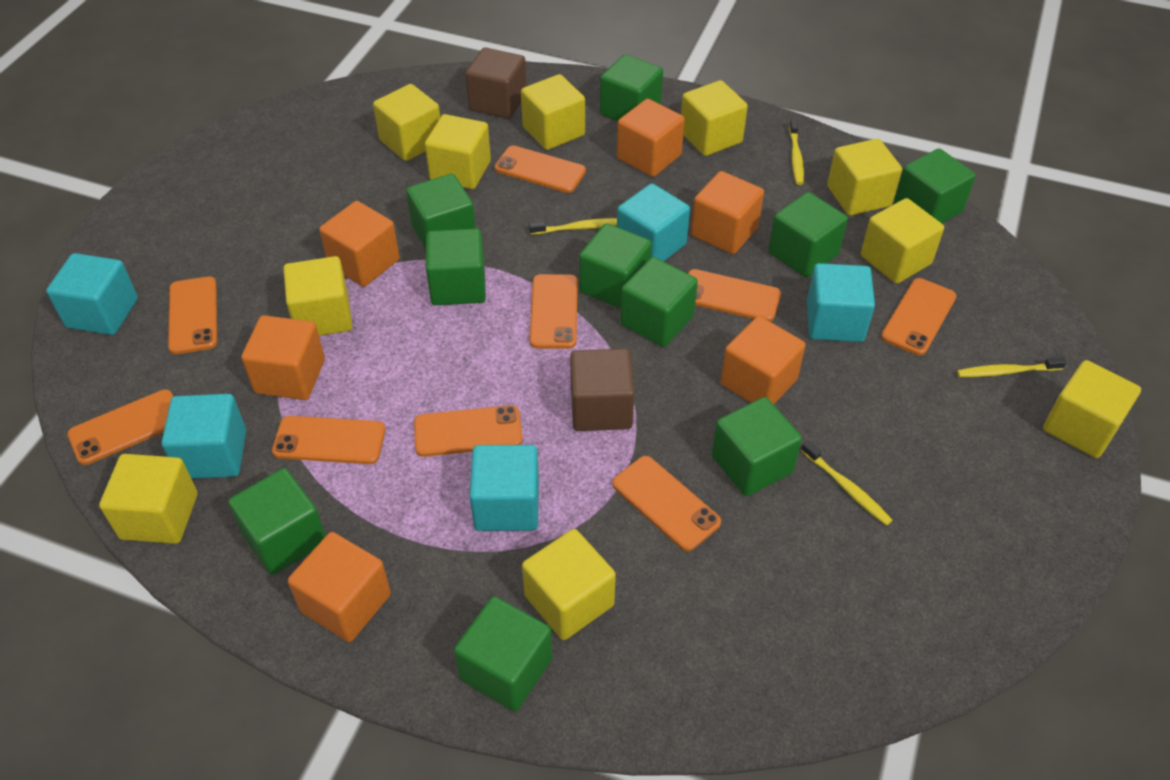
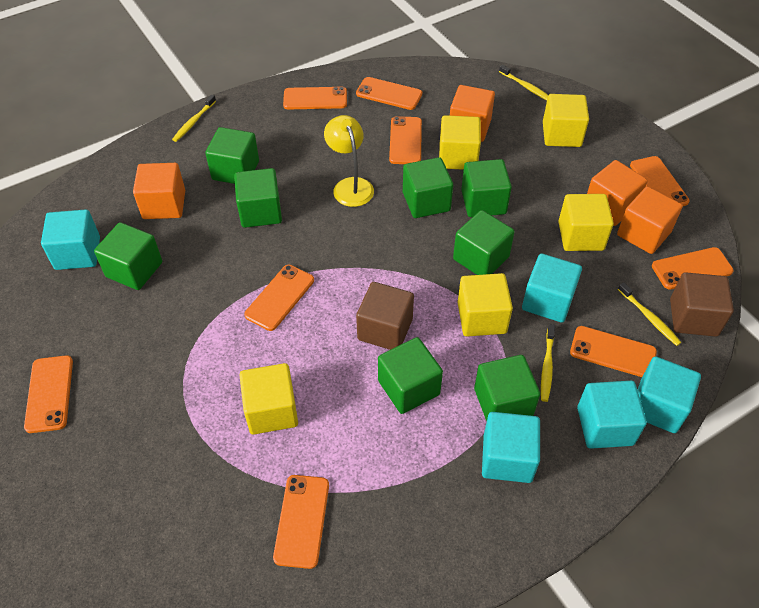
green cube: 10 -> 8
orange cube: 6 -> 4
yellow cube: 10 -> 5
yellow lamp: 0 -> 1

